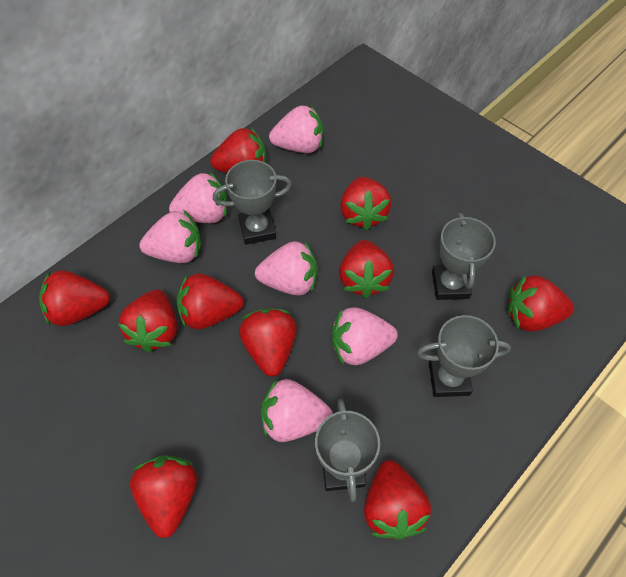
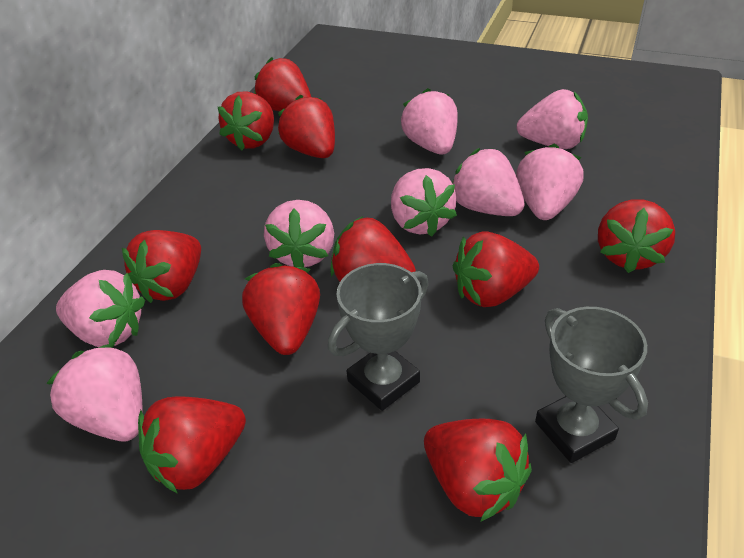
grey trophy: 4 -> 2
pink strawberry: 6 -> 8

